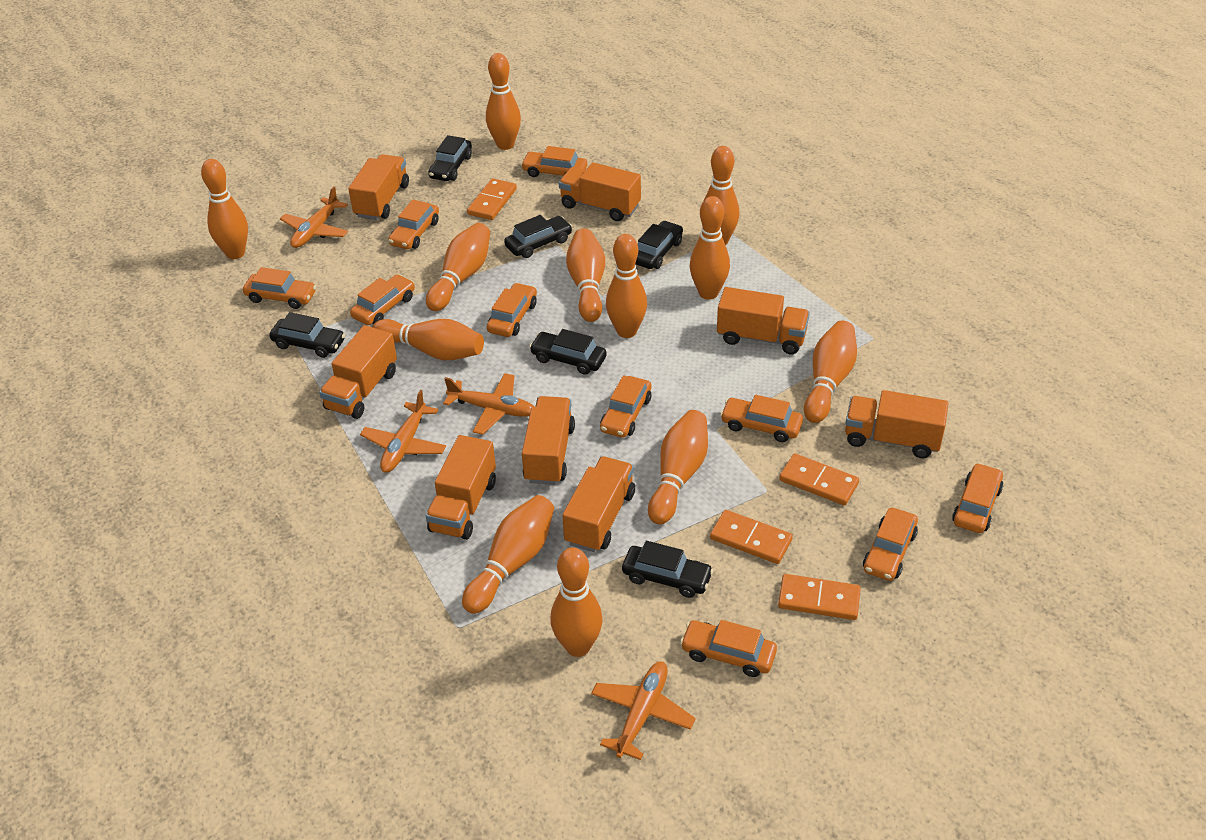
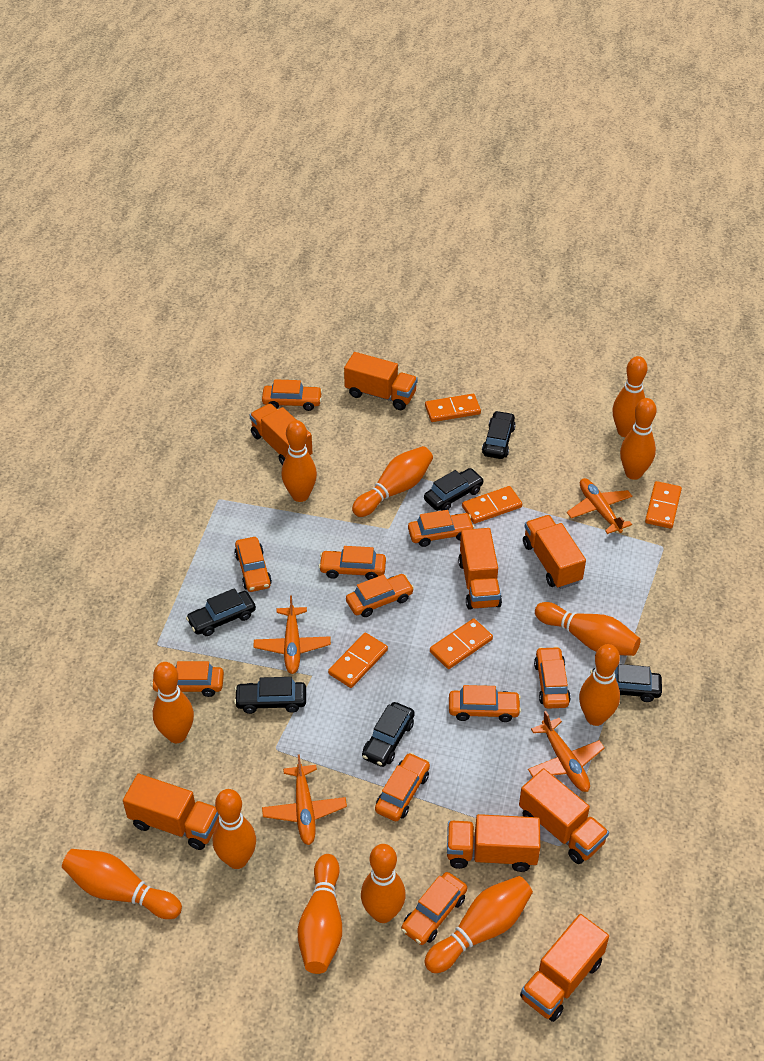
orange domino: 4 -> 5

